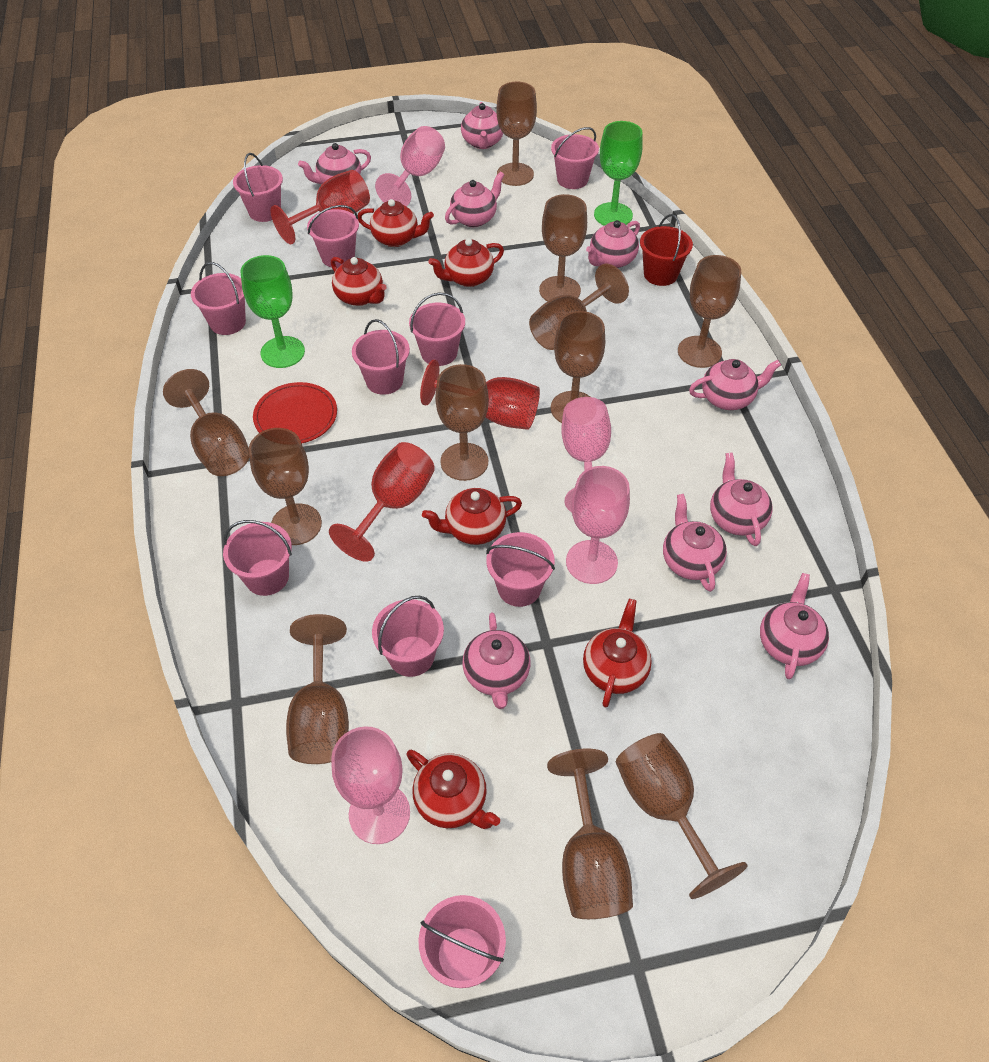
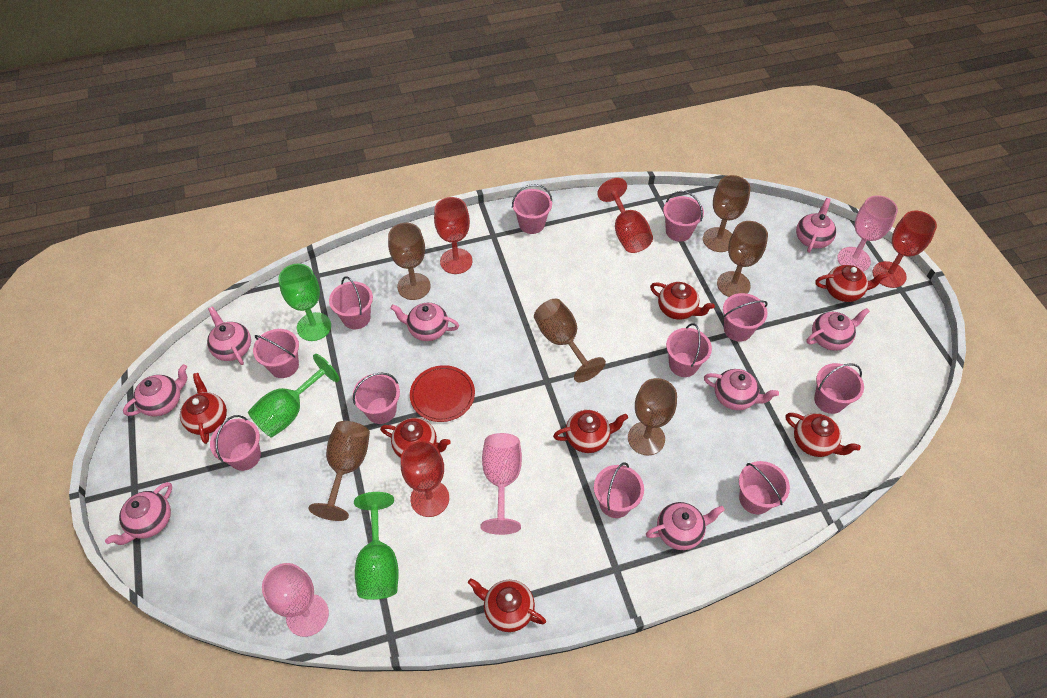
brown goblet: 11 -> 6
green goblet: 2 -> 3
pink bucket: 10 -> 11
pink goblet: 4 -> 3
pink teapot: 9 -> 8
red bucket: 1 -> 0
red goblet: 3 -> 4
red teapot: 6 -> 7

